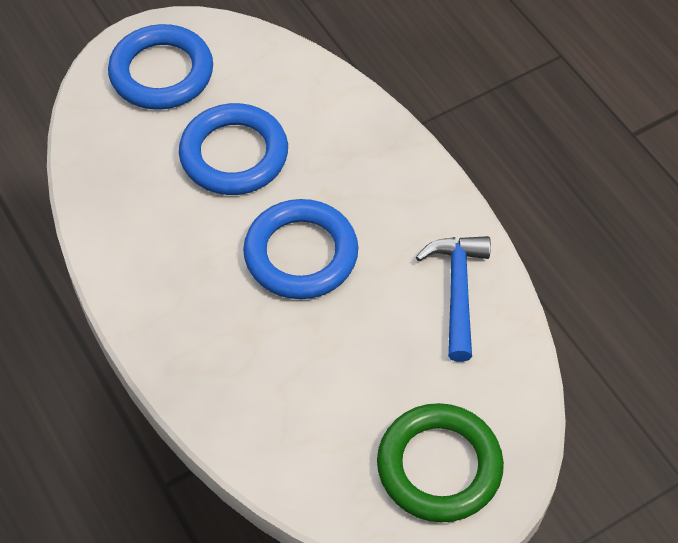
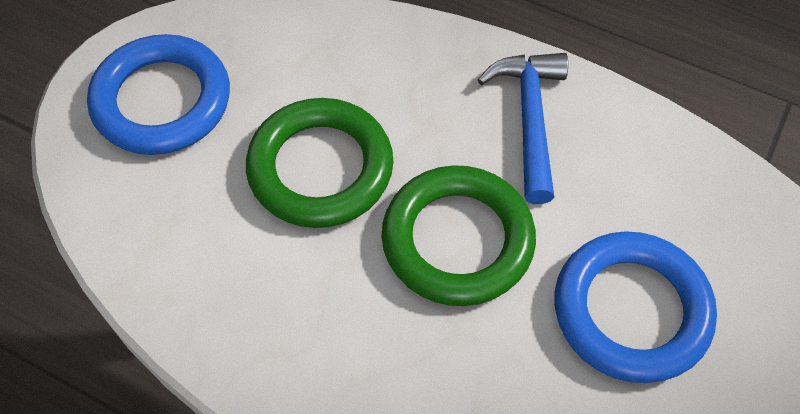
blue ring: 3 -> 2
green ring: 1 -> 2

